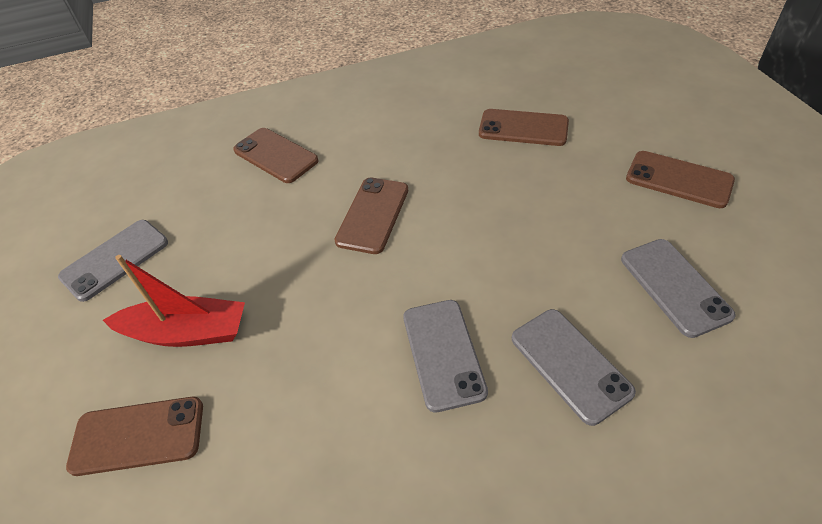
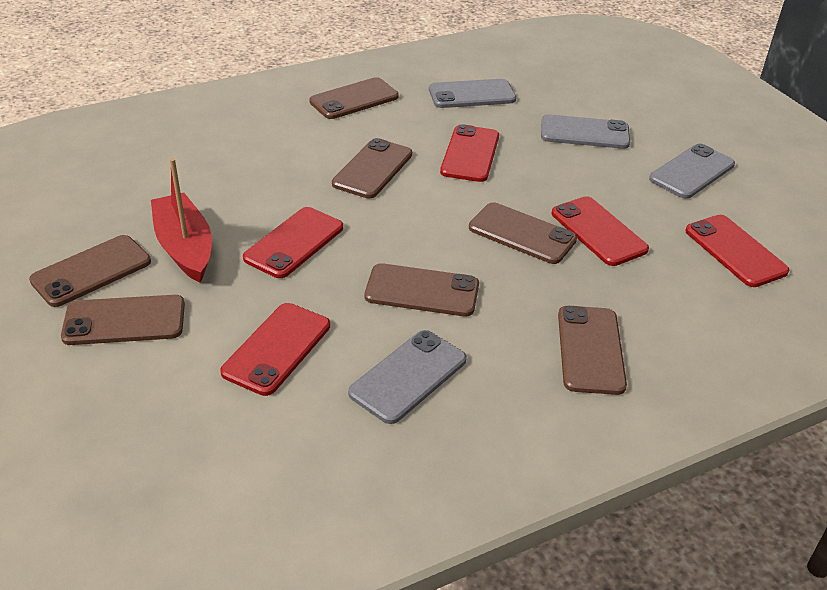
brown phone: 5 -> 7
red phone: 0 -> 5

